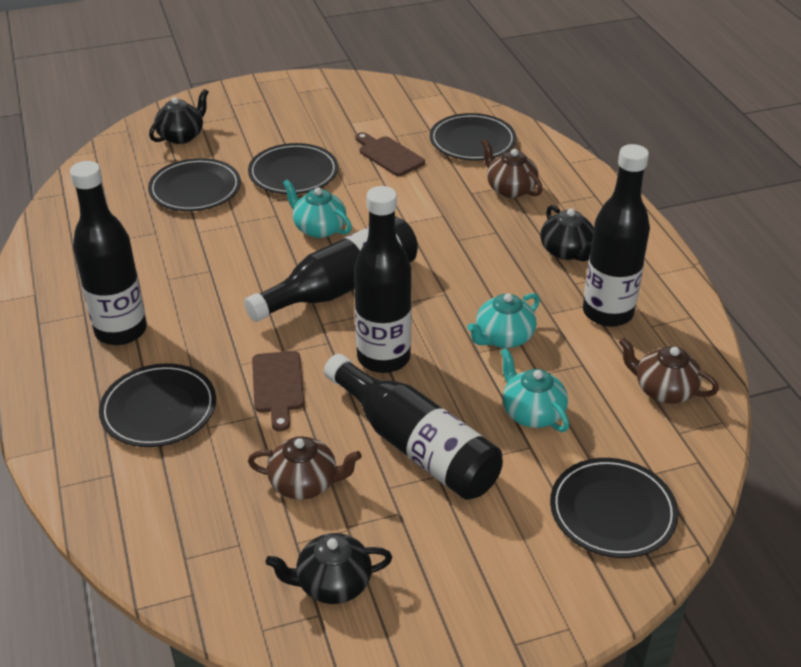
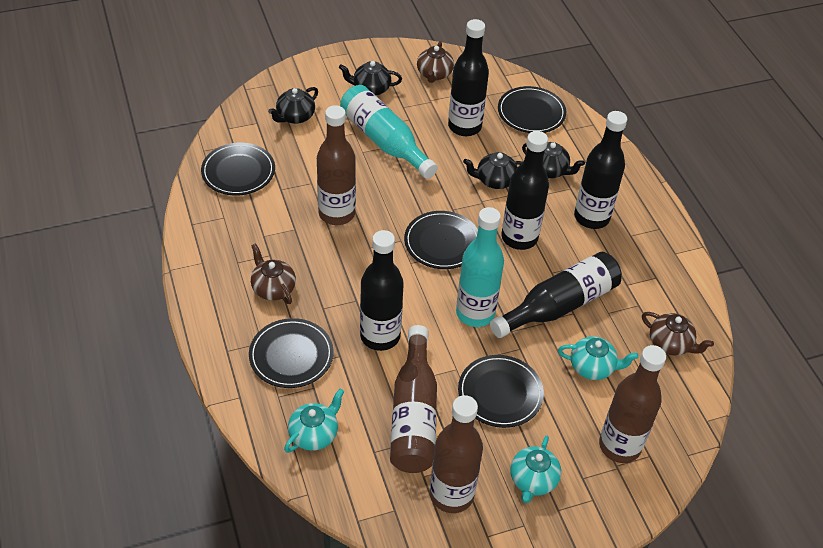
black teapot: 3 -> 4
brown bottle: 0 -> 4
brown cutting board: 2 -> 0
turquoise bottle: 0 -> 2

